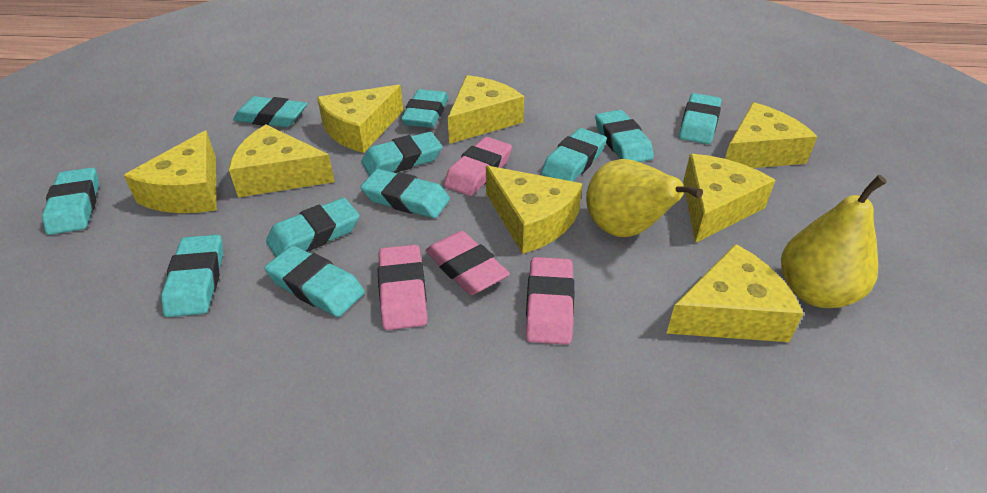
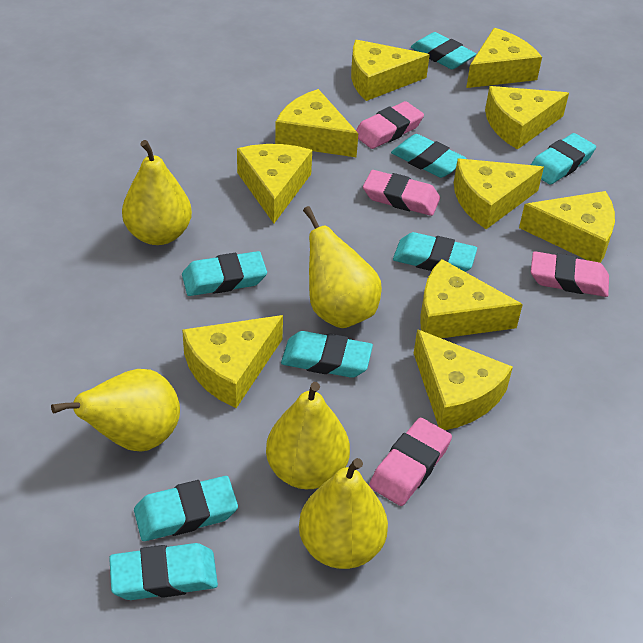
turquoise eraser: 11 -> 8
yellow cheese: 8 -> 10
yellow pear: 2 -> 5

